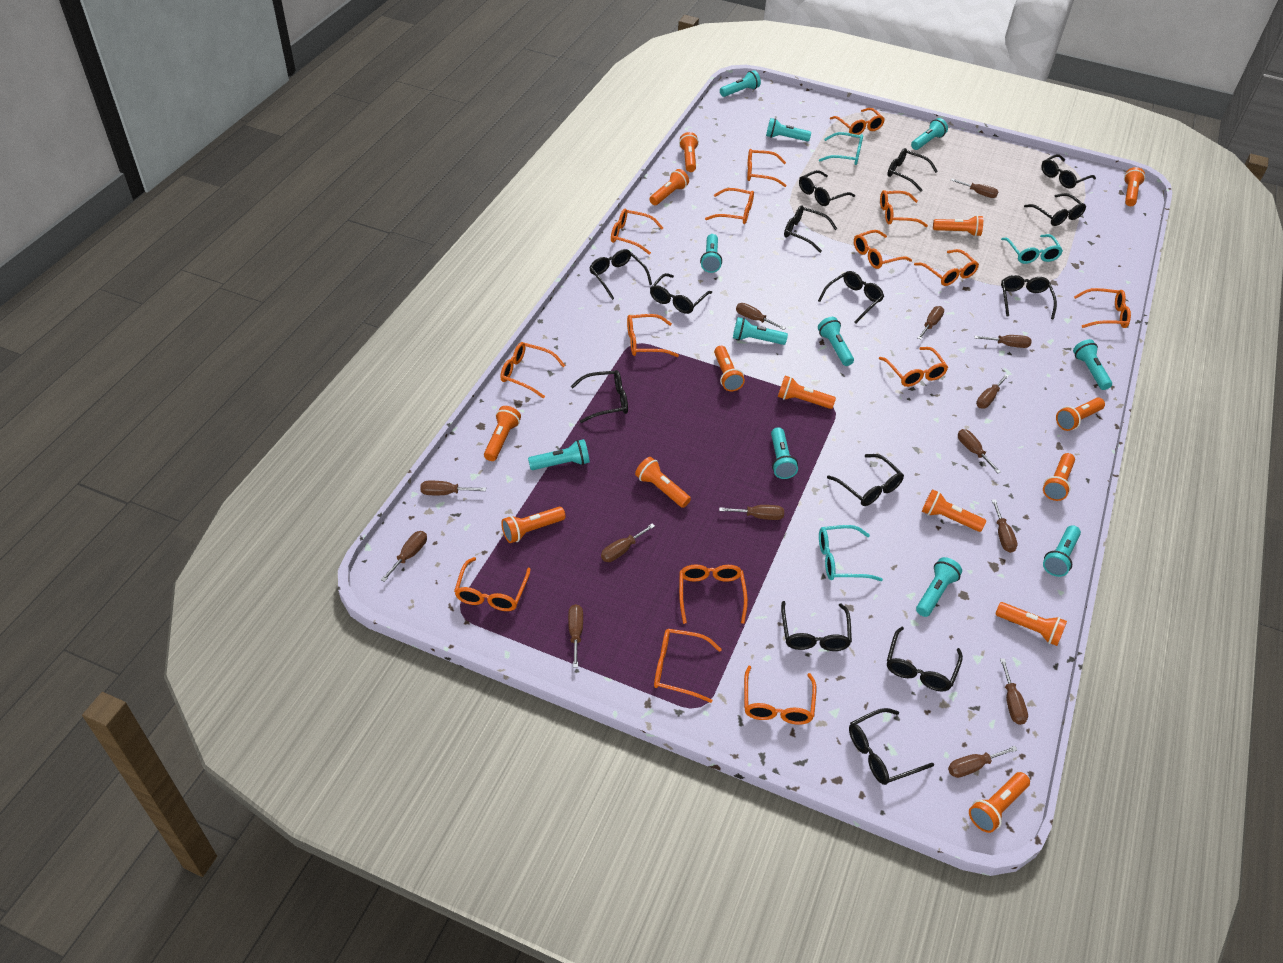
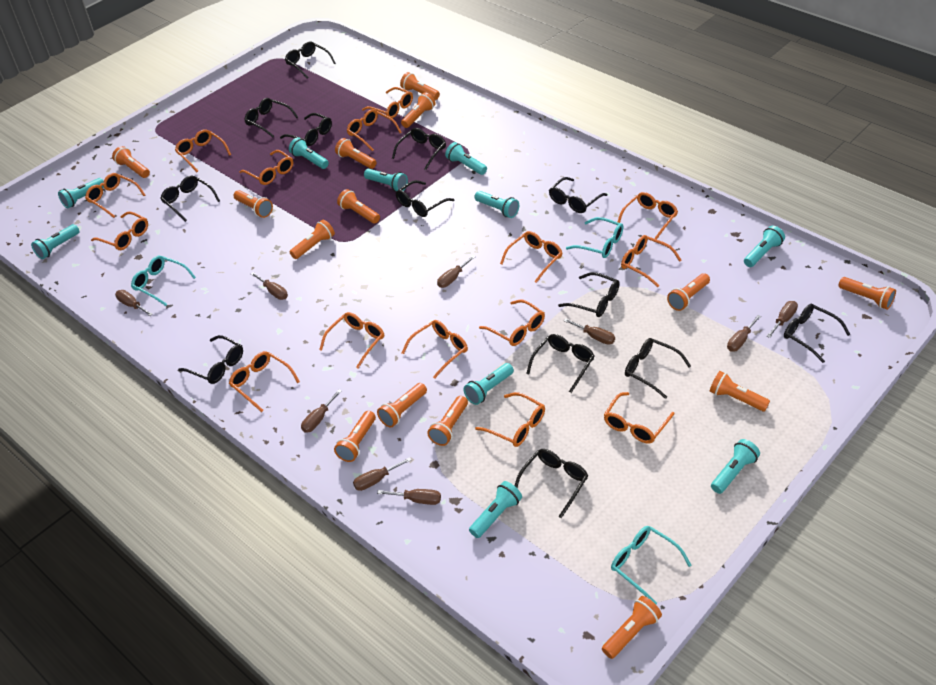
black glasses: 14 -> 13
brown screwdriver: 14 -> 9
turquoise flashlight: 11 -> 10

